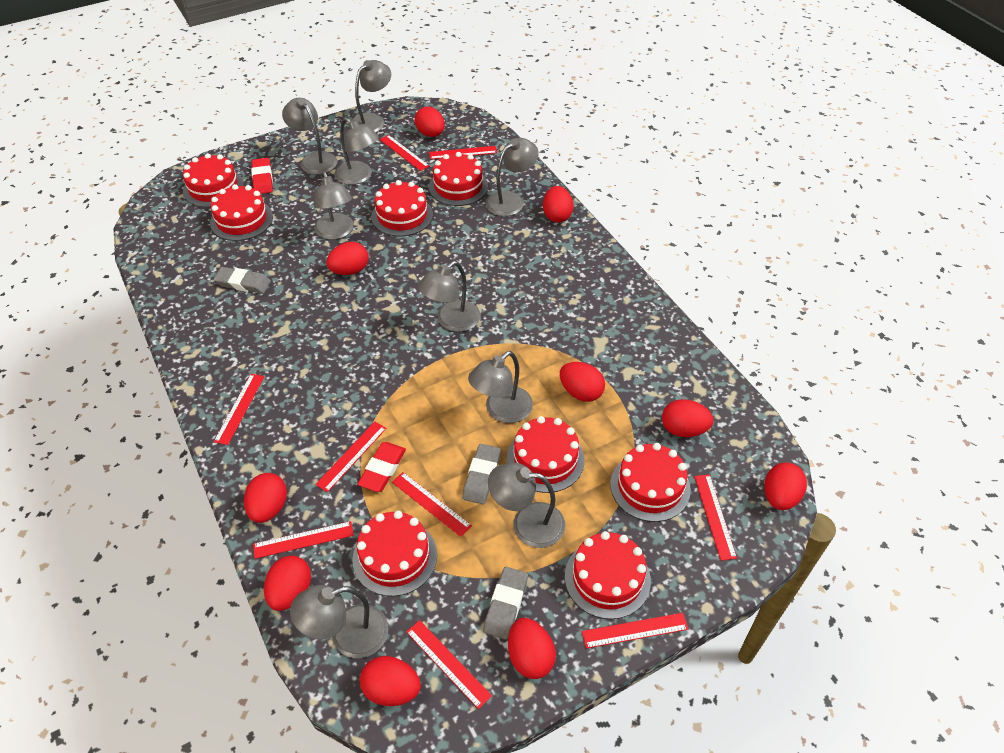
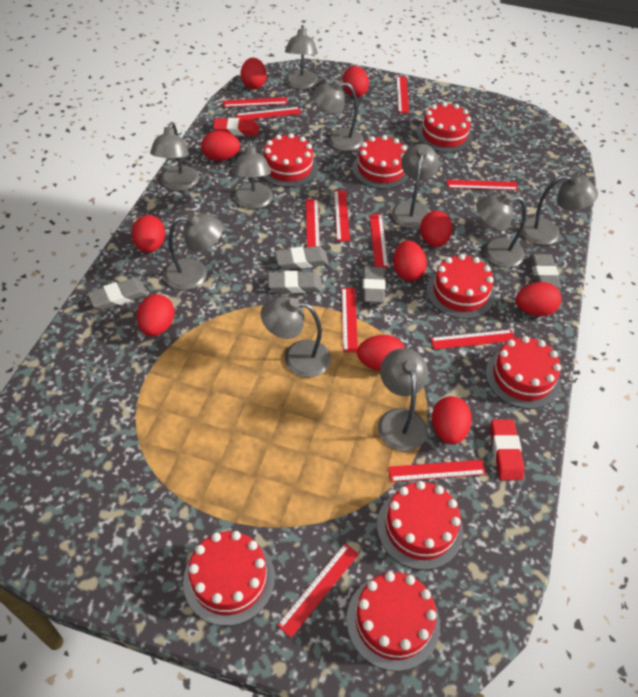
grey eraser: 3 -> 5
grey lamp: 9 -> 10
red ruler: 9 -> 11

